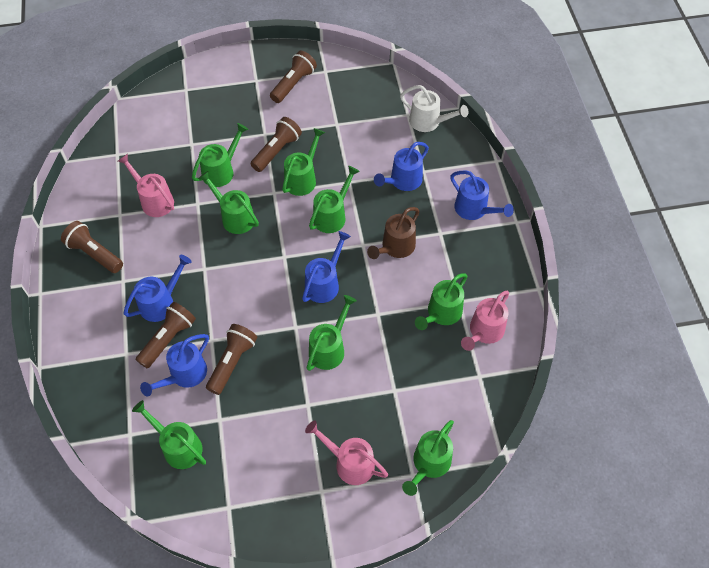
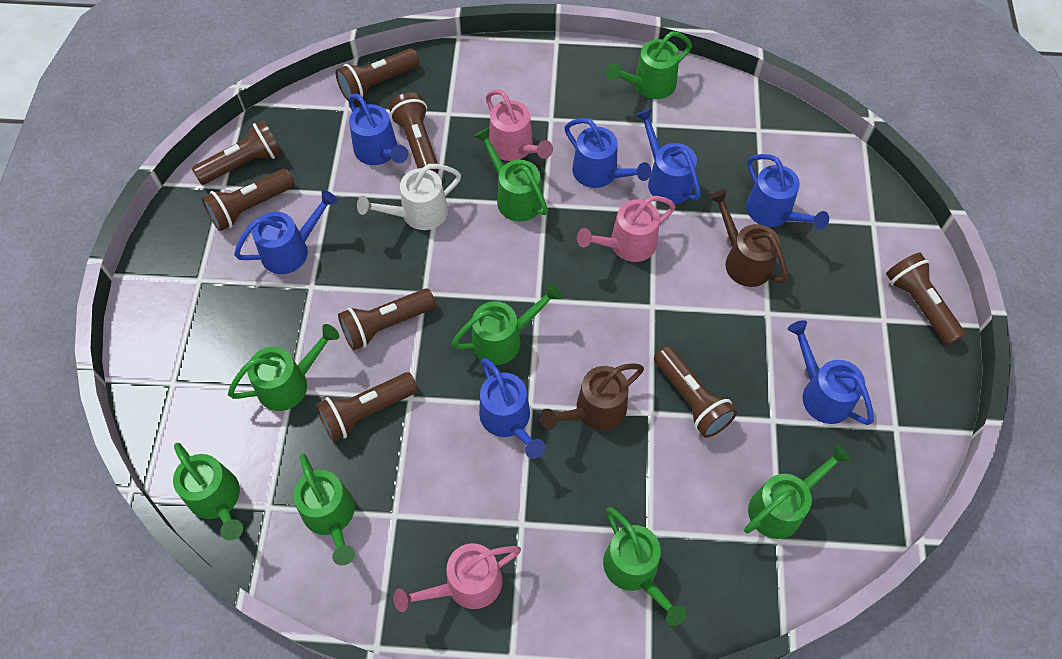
blue watering can: 5 -> 7
brown flashlight: 5 -> 8
brown watering can: 1 -> 2

